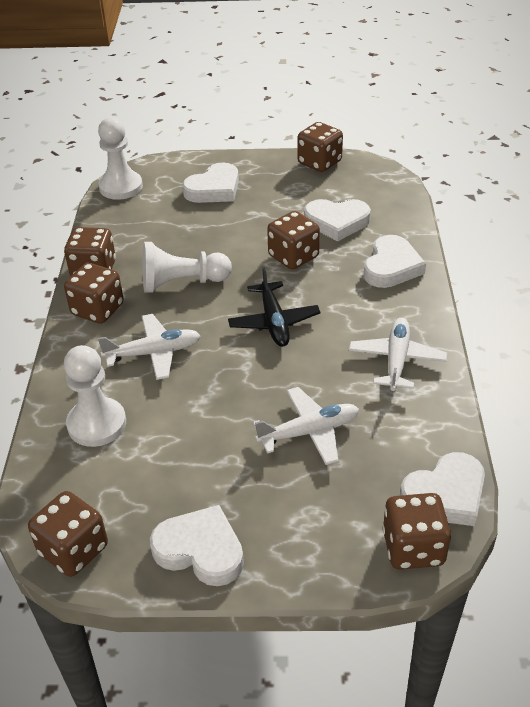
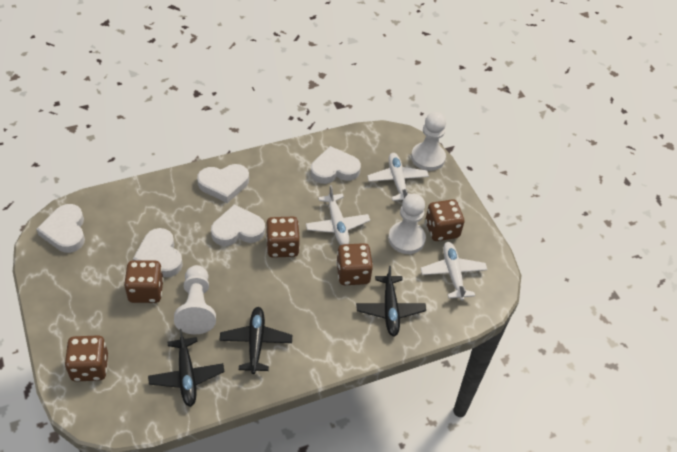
black plane: 1 -> 3
brown dice: 6 -> 5

